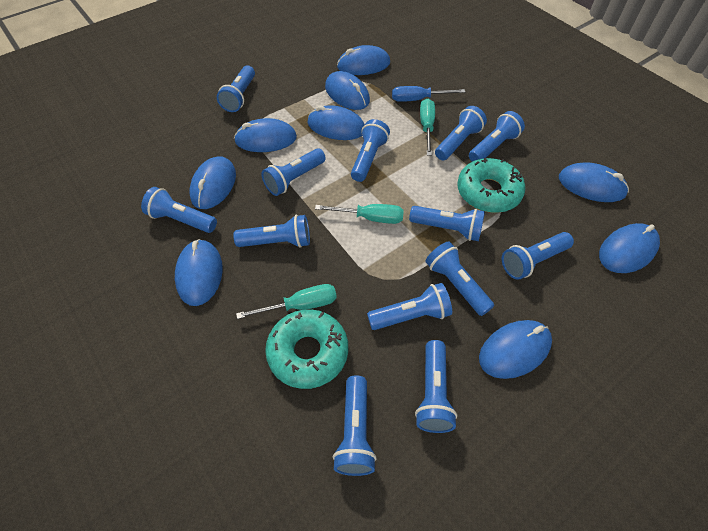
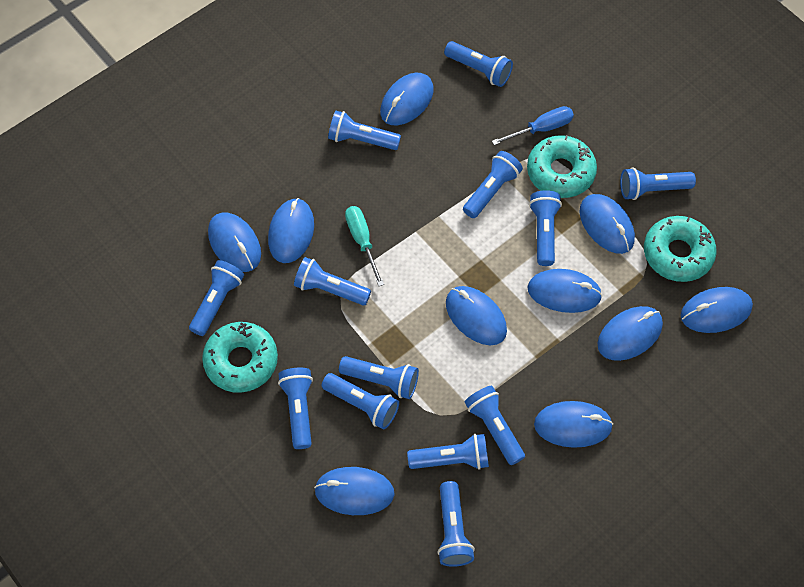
blue mouse: 9 -> 10
turquoise donut: 2 -> 3
turquoise screwdriver: 3 -> 1

